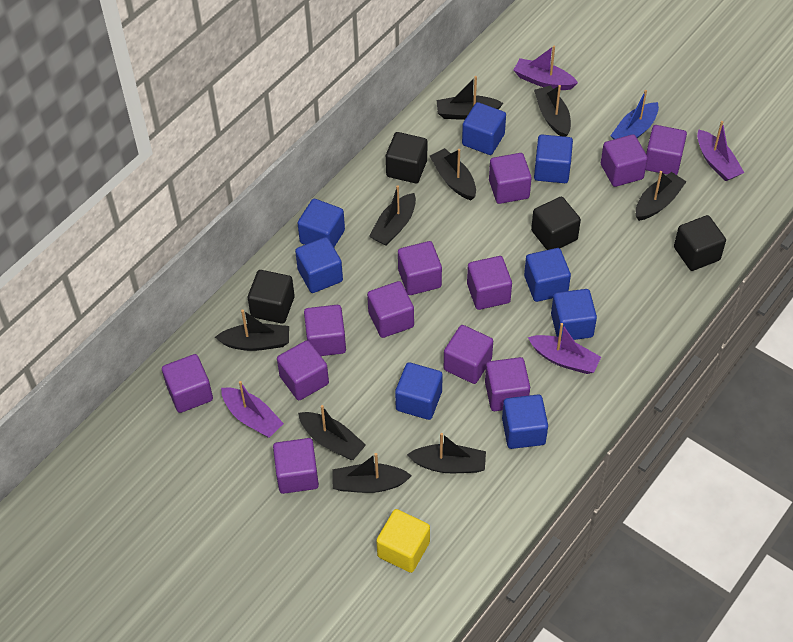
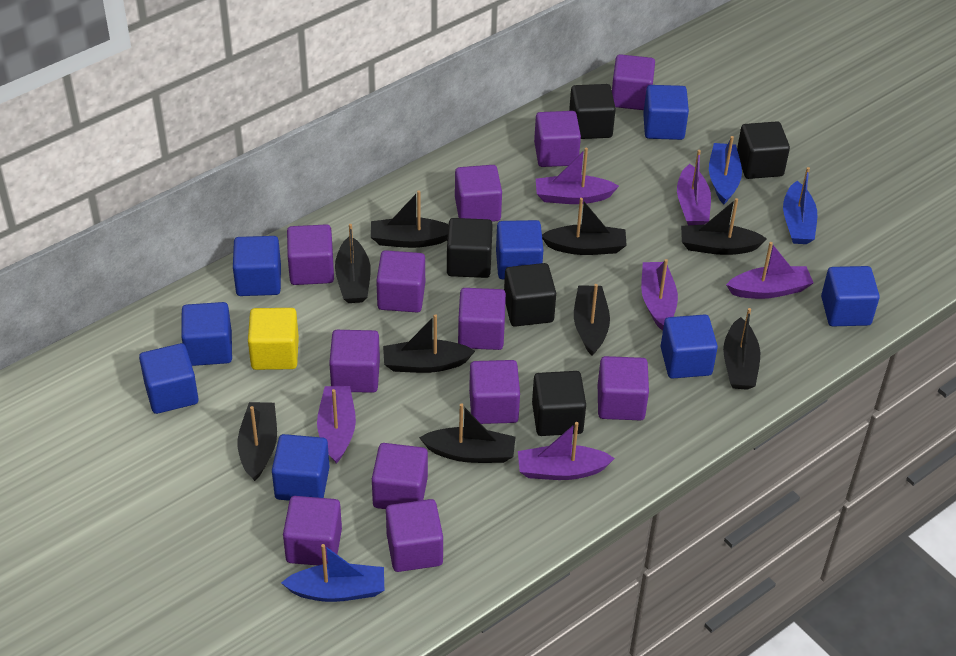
black cube: 4 -> 5
blue boat: 1 -> 3
purple boat: 4 -> 6

